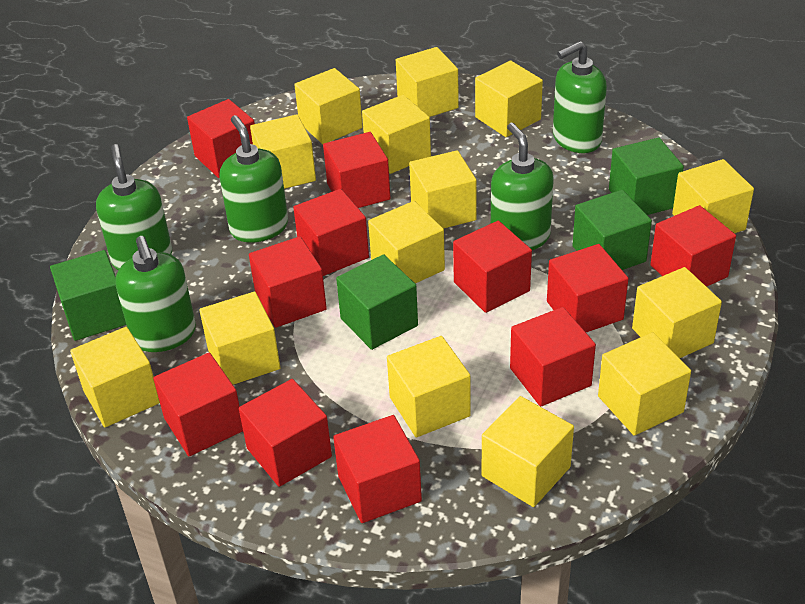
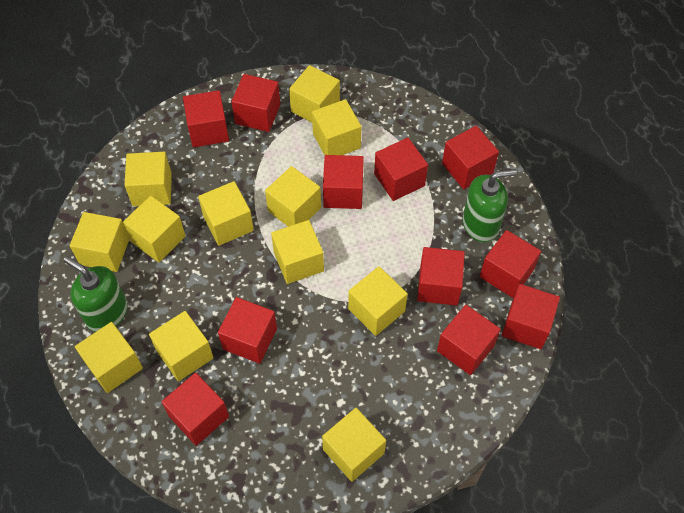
green cube: 4 -> 0
green soap dispenser: 5 -> 2
yellow cube: 14 -> 12

